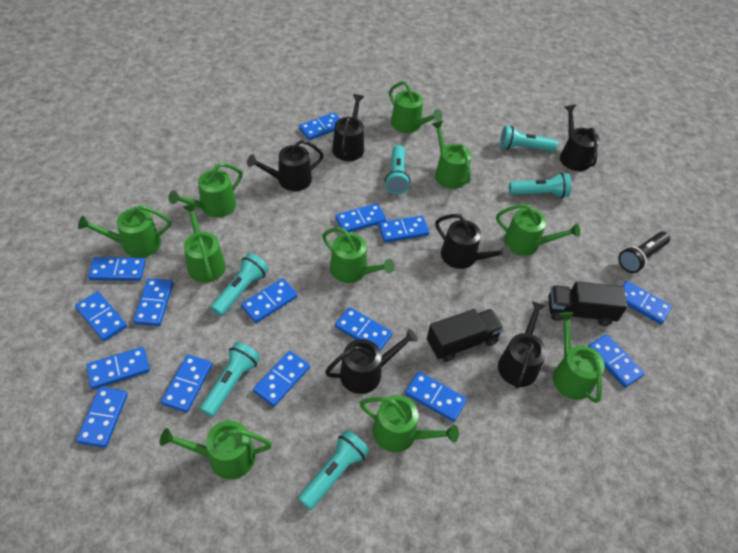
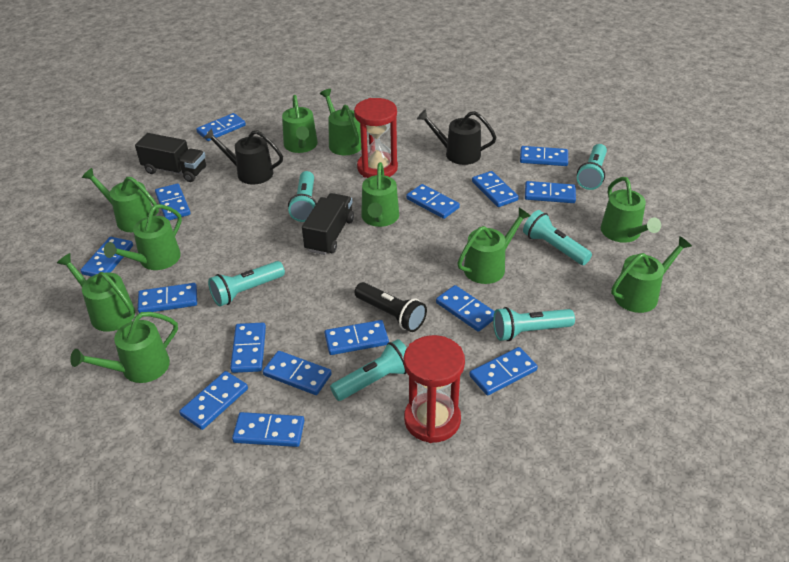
black watering can: 6 -> 2
red hourglass: 0 -> 2

